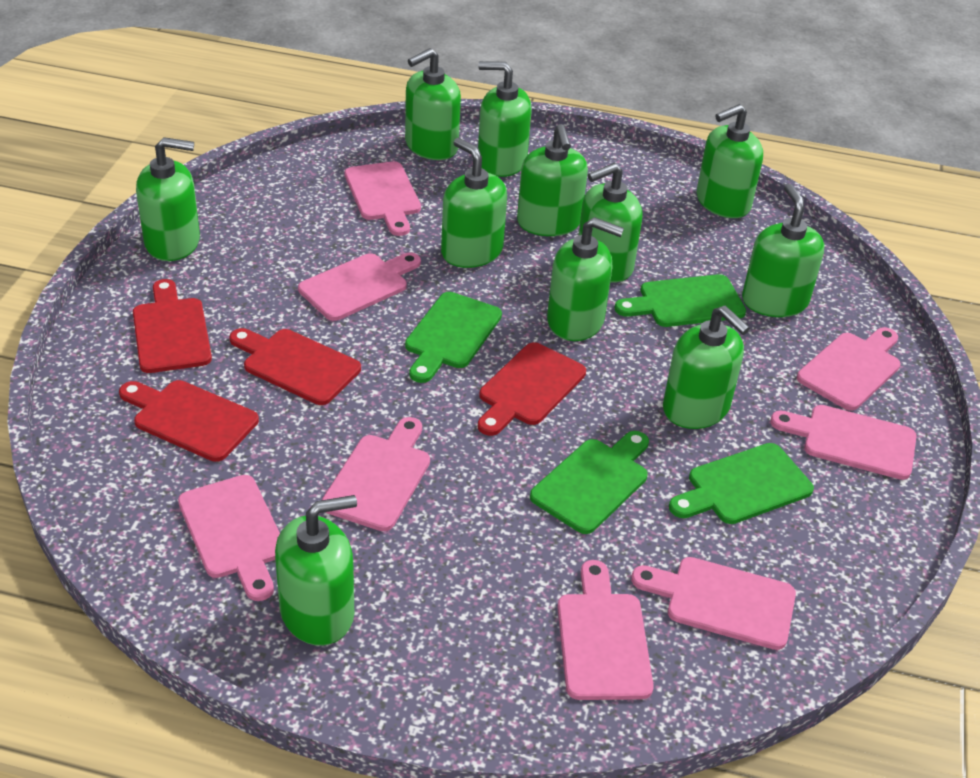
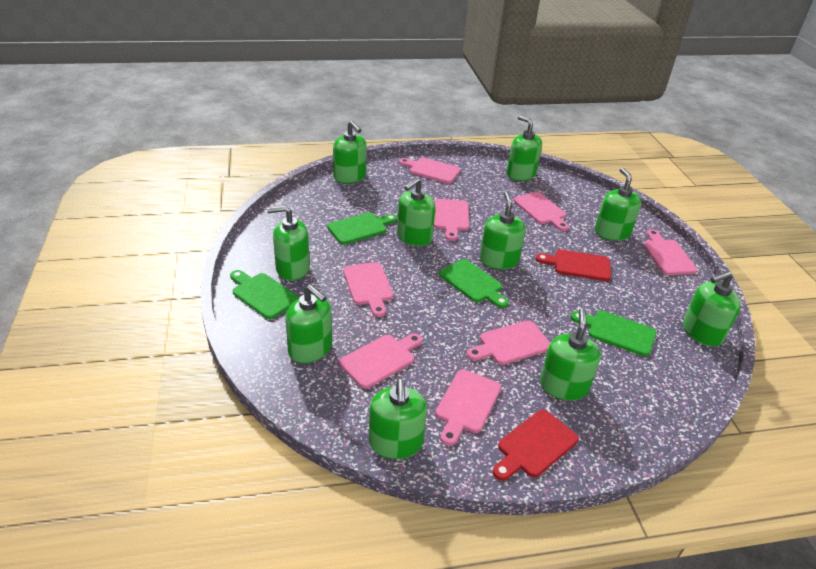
green soap dispenser: 11 -> 10
red cutting board: 4 -> 2

